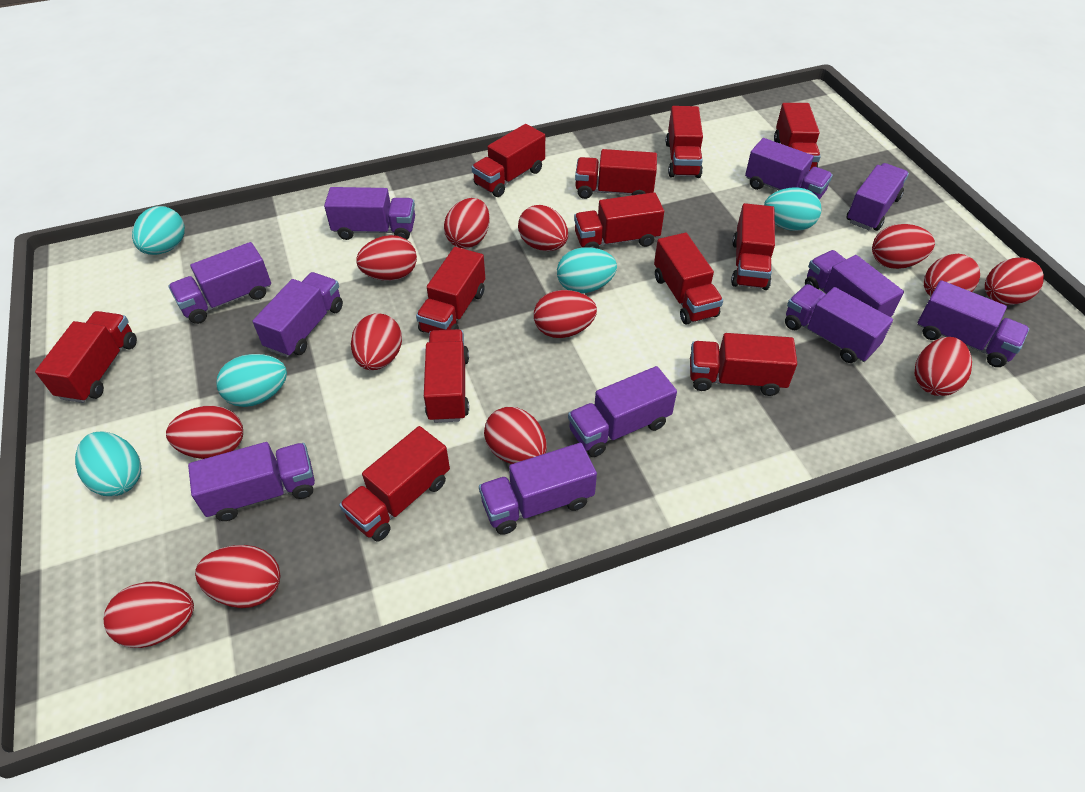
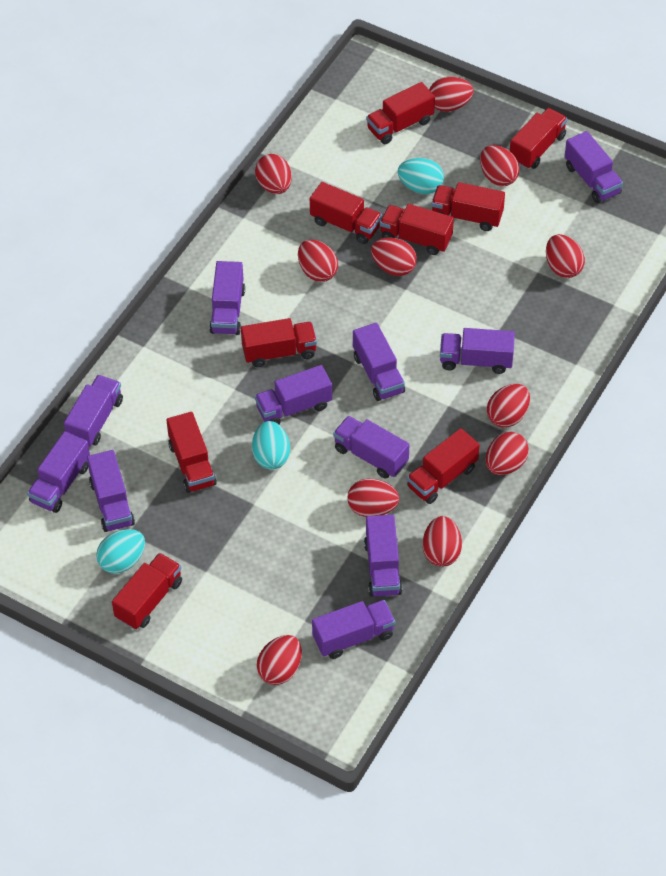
red egg: 13 -> 11
red truck: 12 -> 9
turquoise egg: 5 -> 3

